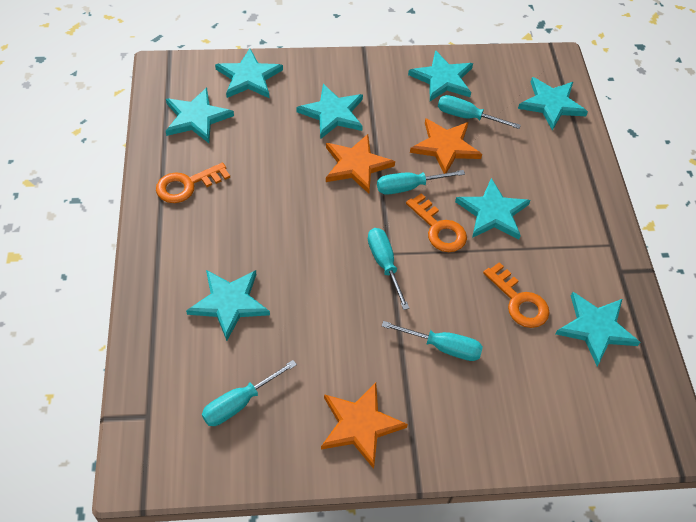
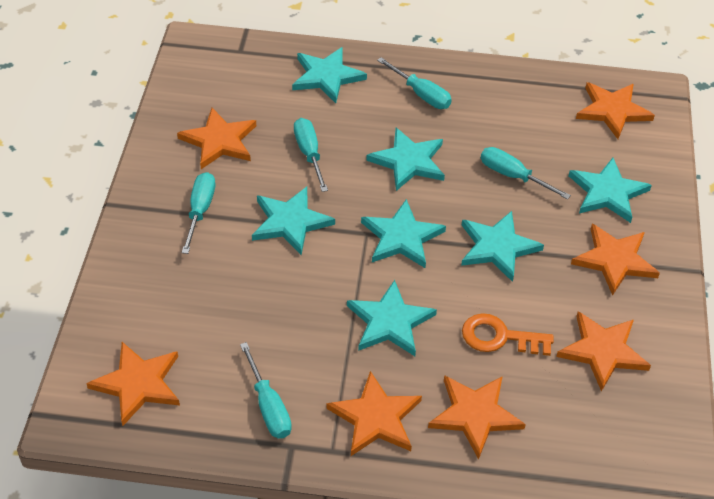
orange key: 3 -> 1
orange star: 3 -> 7
turquoise star: 8 -> 7

